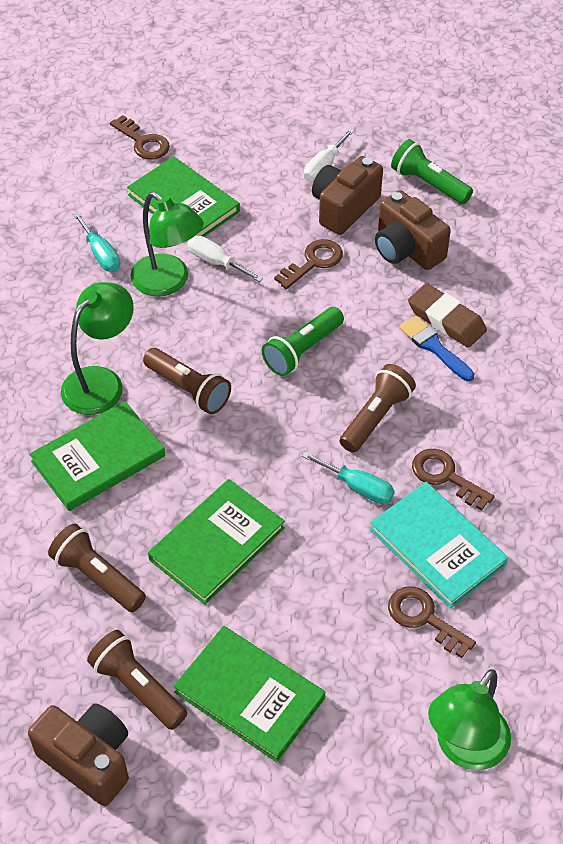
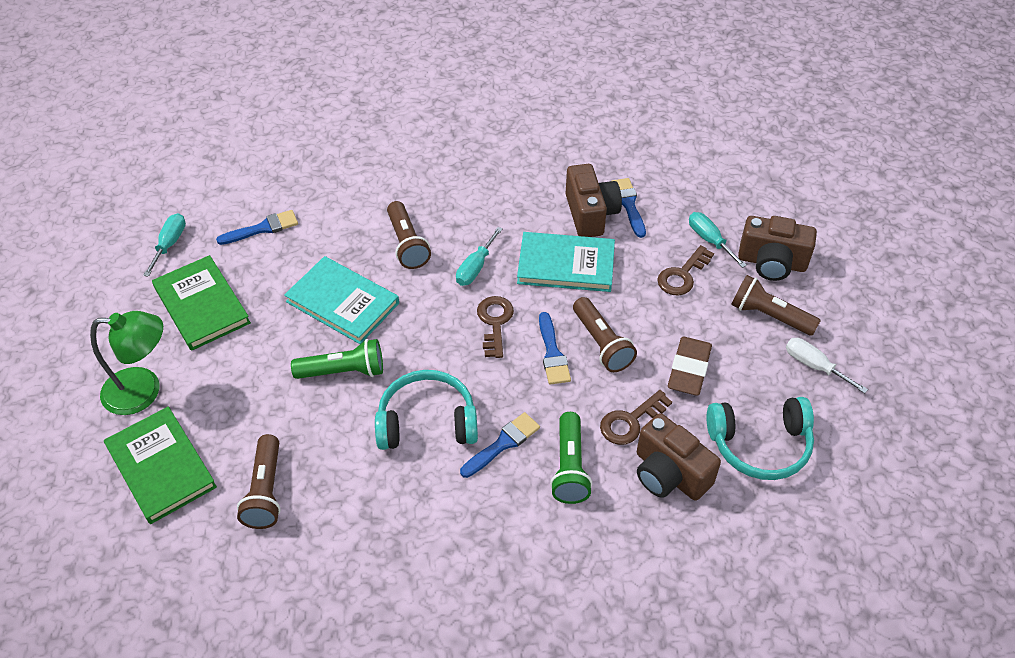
blue brush: 1 -> 4
brown key: 4 -> 3
green book: 4 -> 2
green lamp: 3 -> 1
turquoise book: 1 -> 2
turquoise headphones: 0 -> 2
turquoise screwdriver: 2 -> 3
white screwdriver: 2 -> 1

